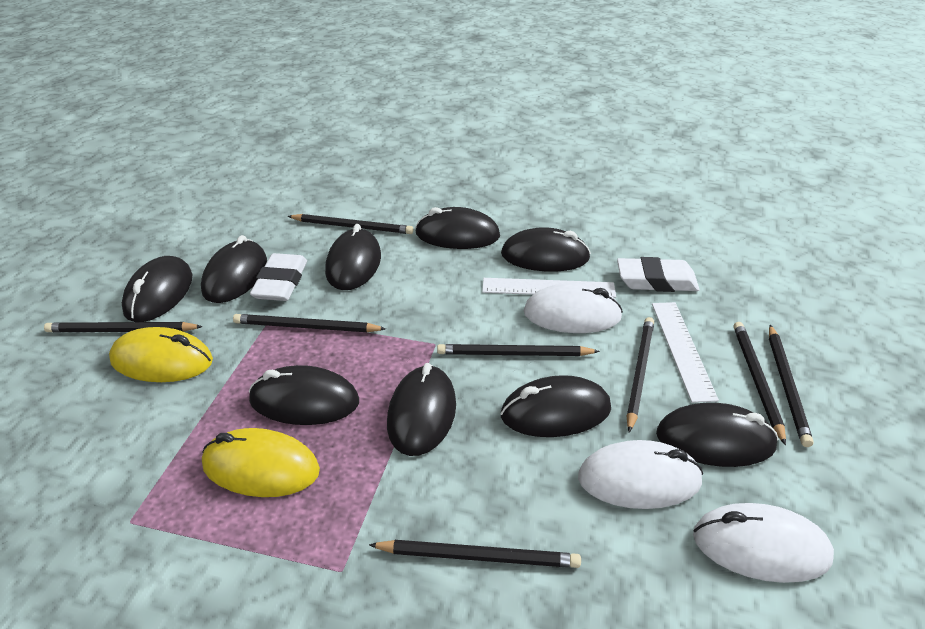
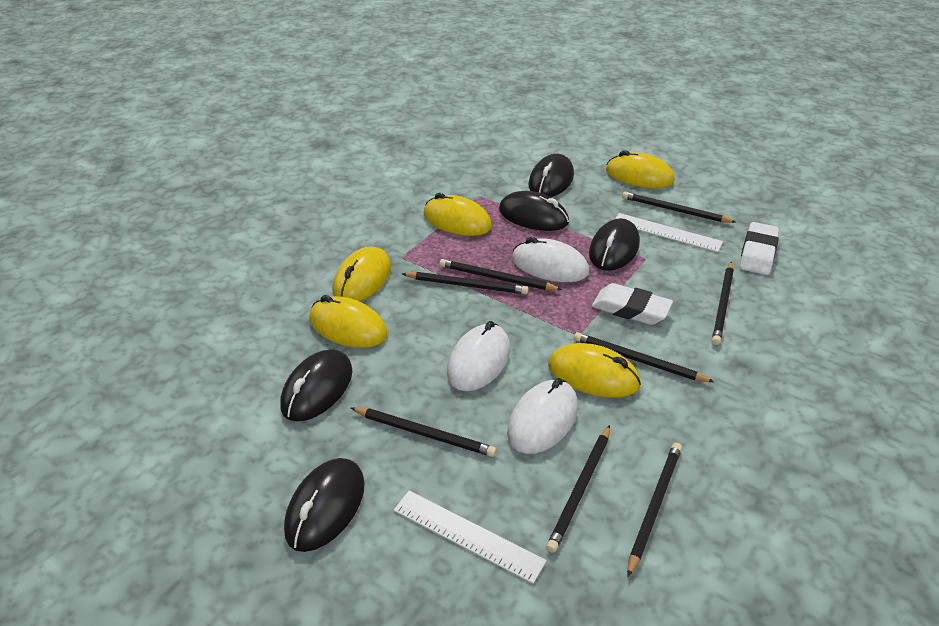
black mouse: 9 -> 5
yellow mouse: 2 -> 5

